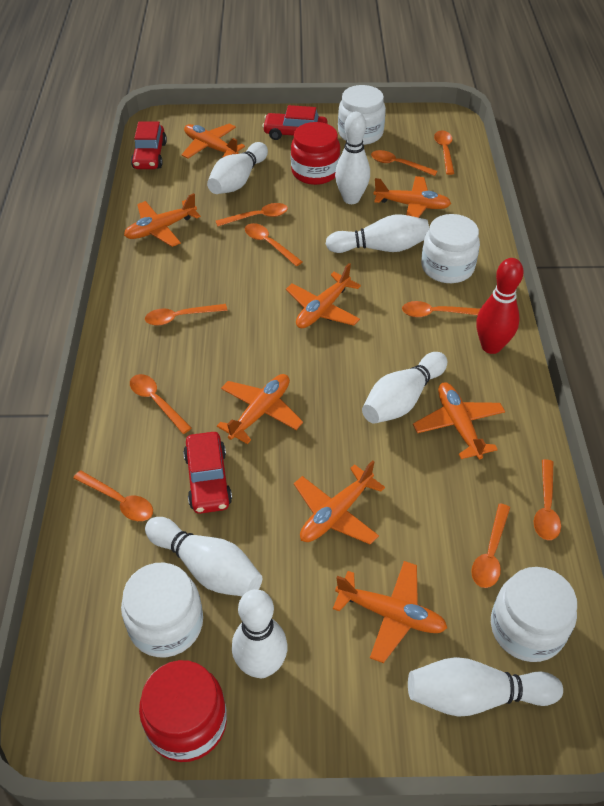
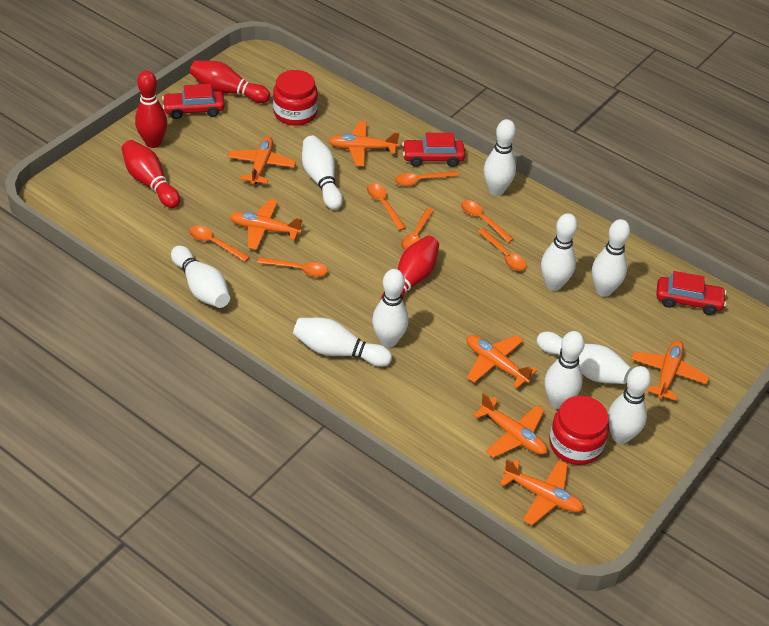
orange plane: 8 -> 7
orange spoon: 10 -> 7
red bowling pin: 1 -> 4
white bowling pin: 7 -> 10
white jar: 4 -> 0

